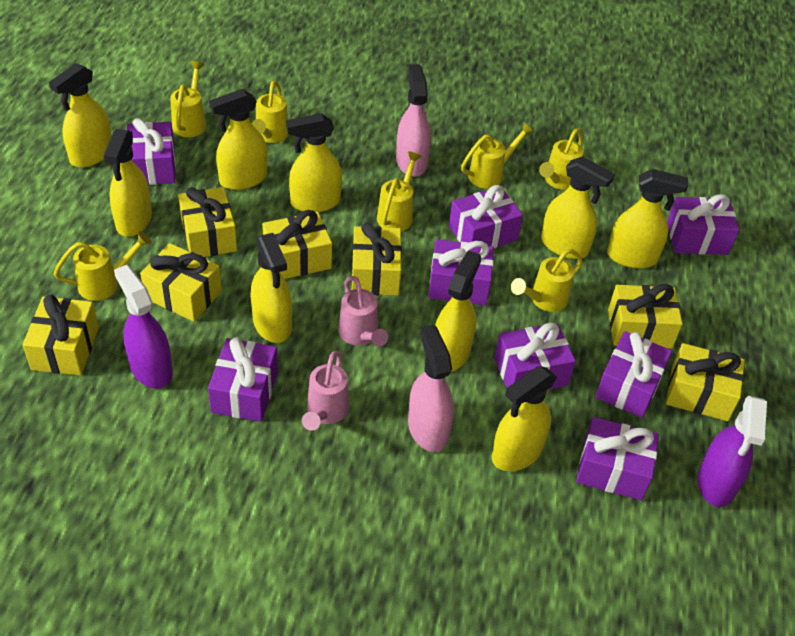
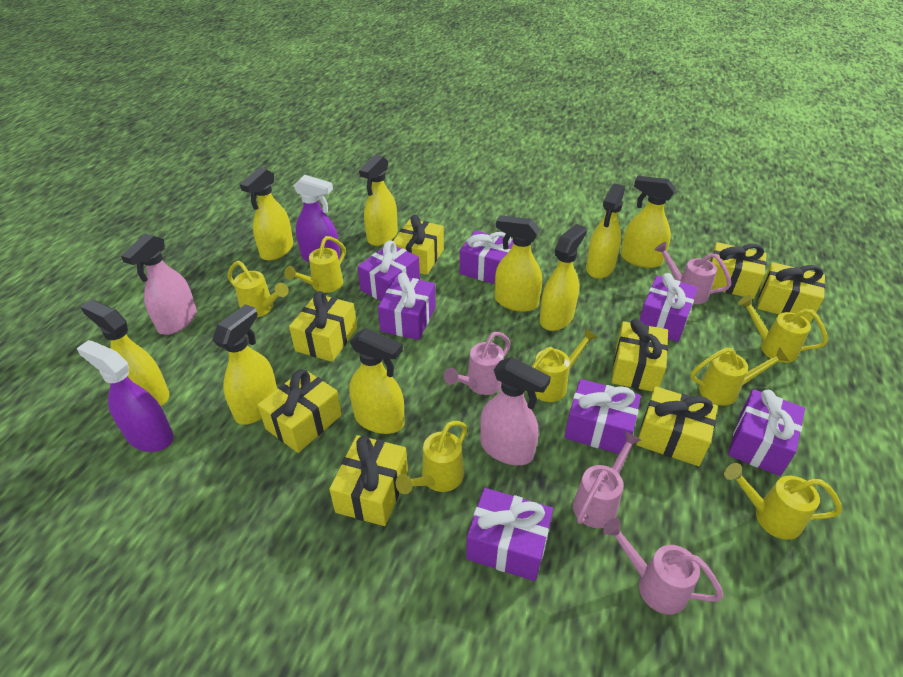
pink watering can: 2 -> 4
purple gift: 8 -> 7
yellow gift: 7 -> 8

